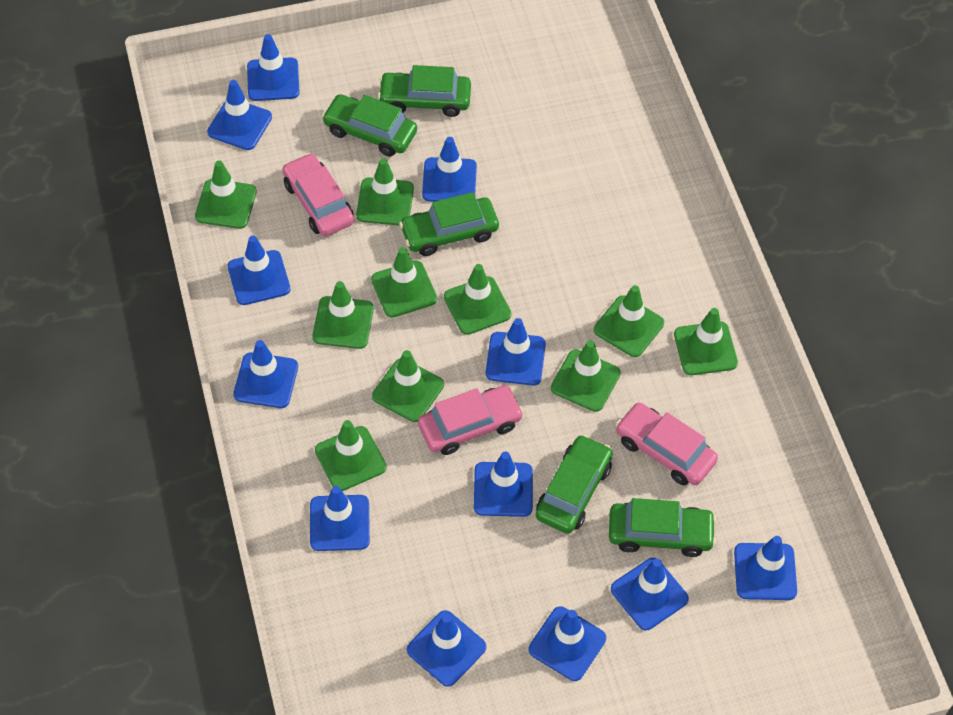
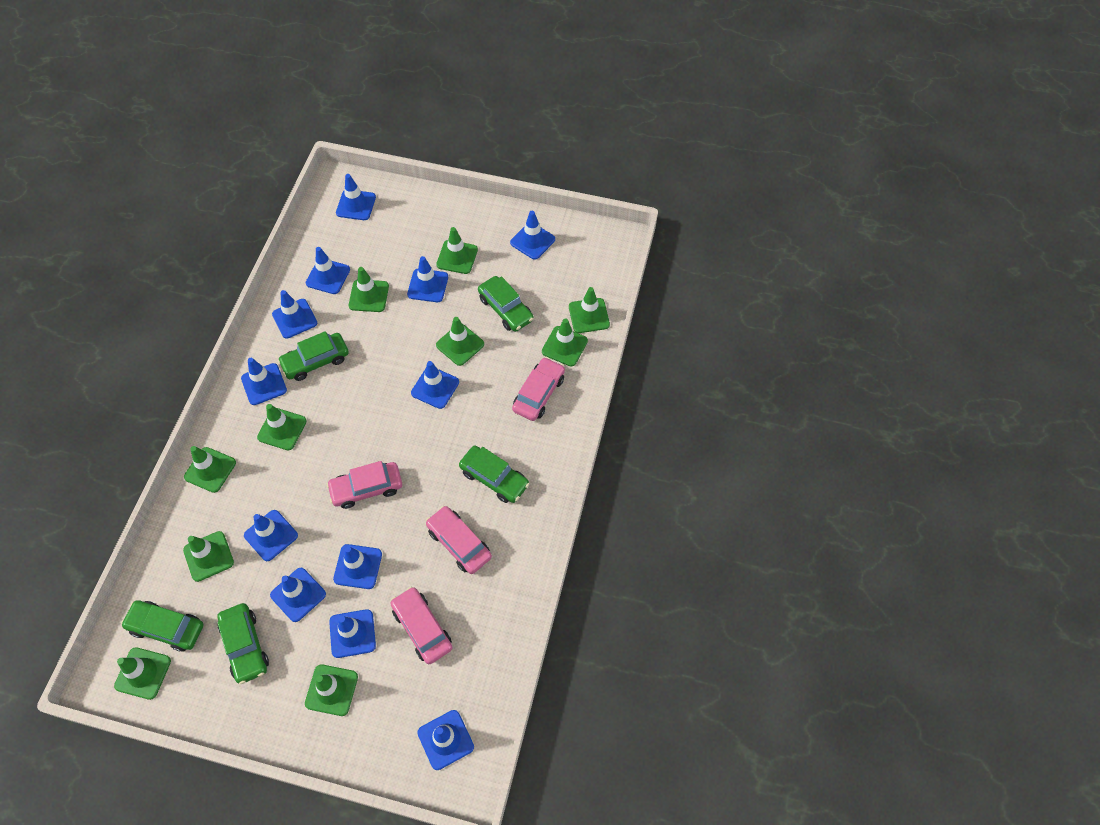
pink car: 3 -> 4

